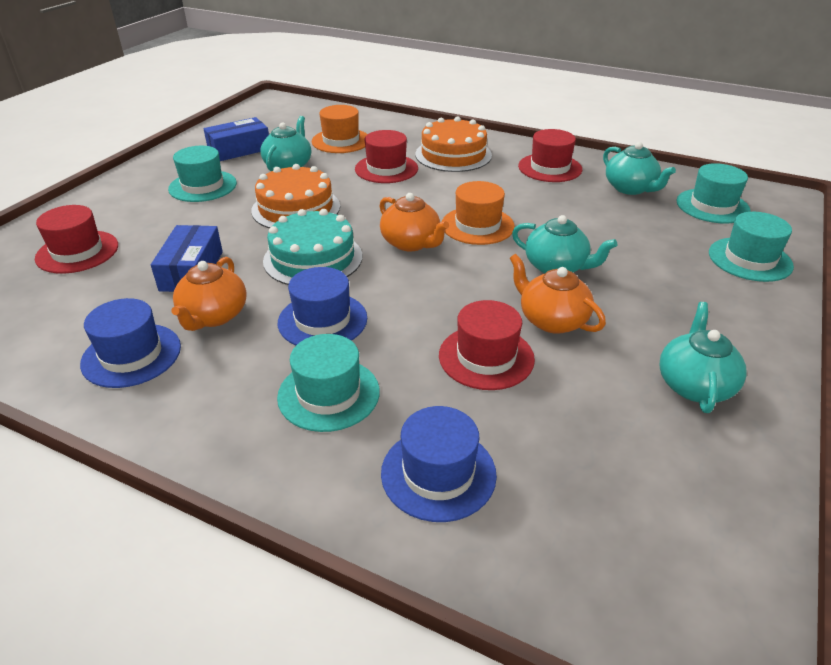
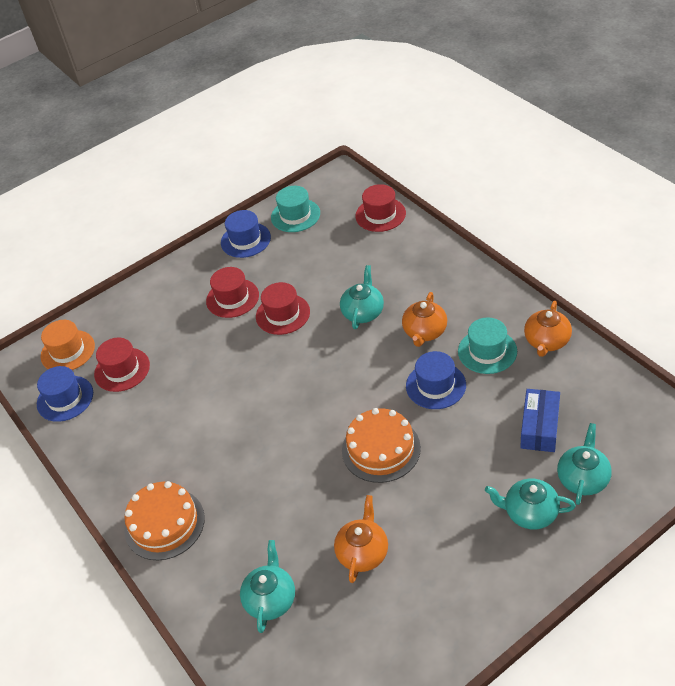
blue box: 2 -> 1
orange hat: 2 -> 1
turquoise cake: 1 -> 0
turquoise hat: 4 -> 2

